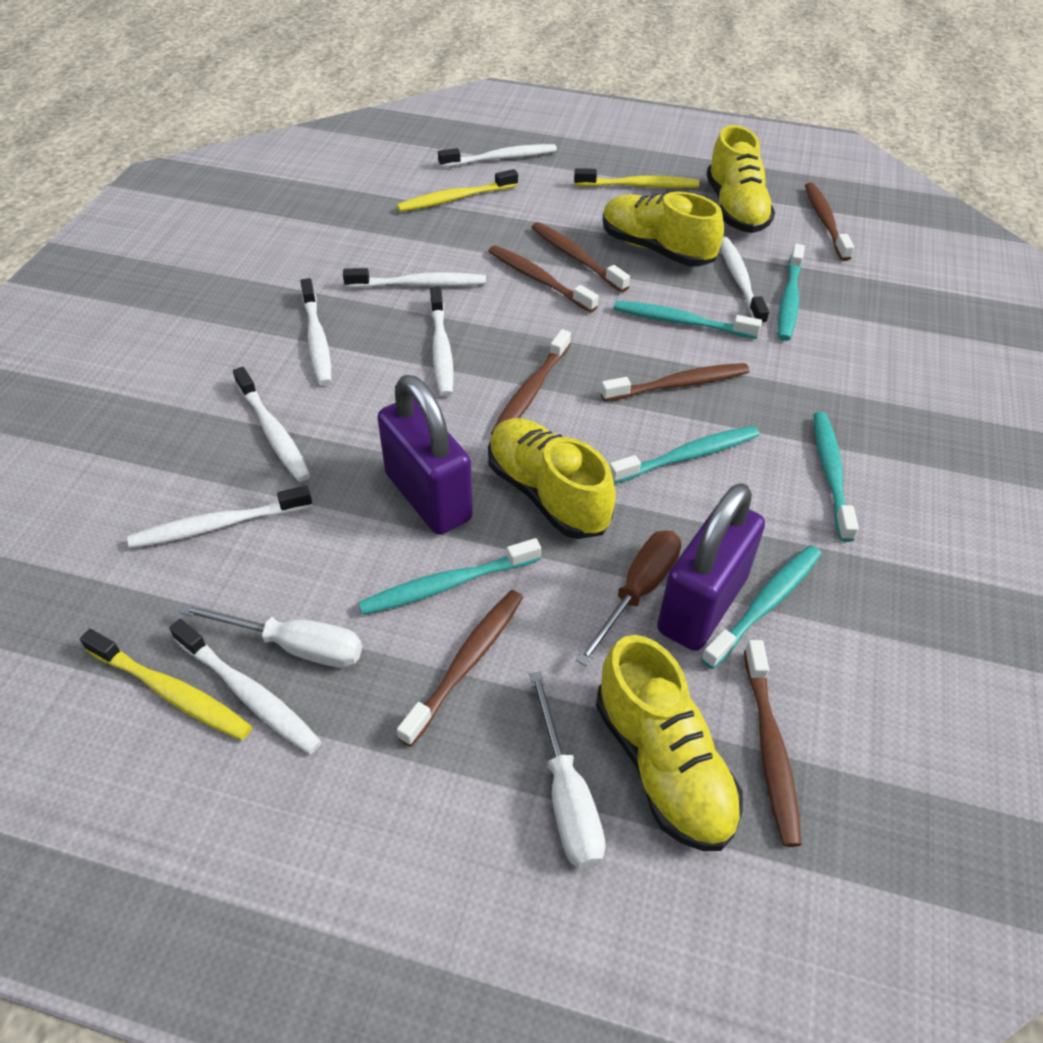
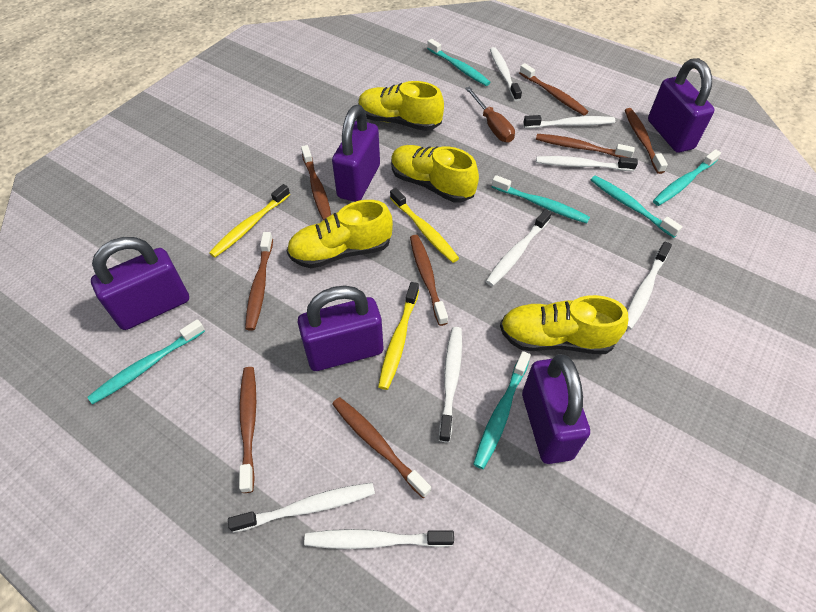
brown toothbrush: 7 -> 8
purple padlock: 2 -> 5
white screwdriver: 2 -> 0

